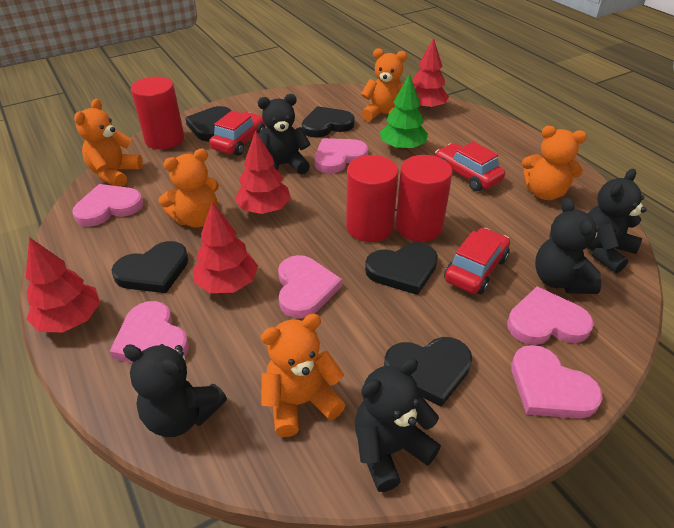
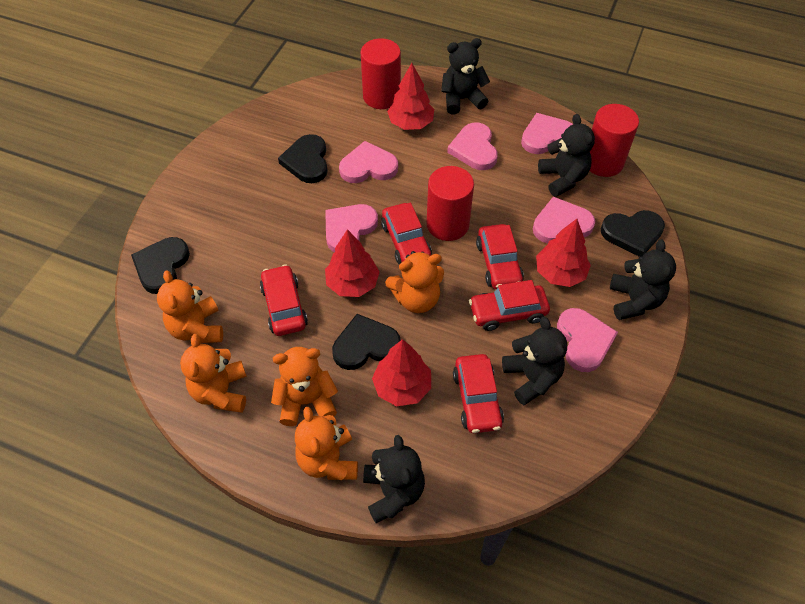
black heart: 5 -> 4
green tree: 1 -> 0
red car: 3 -> 5

